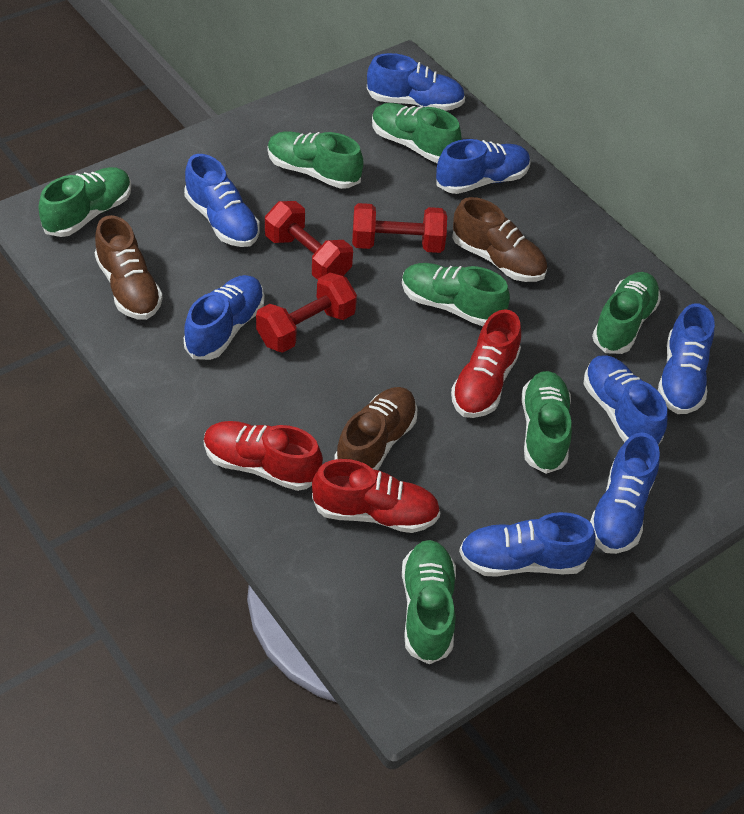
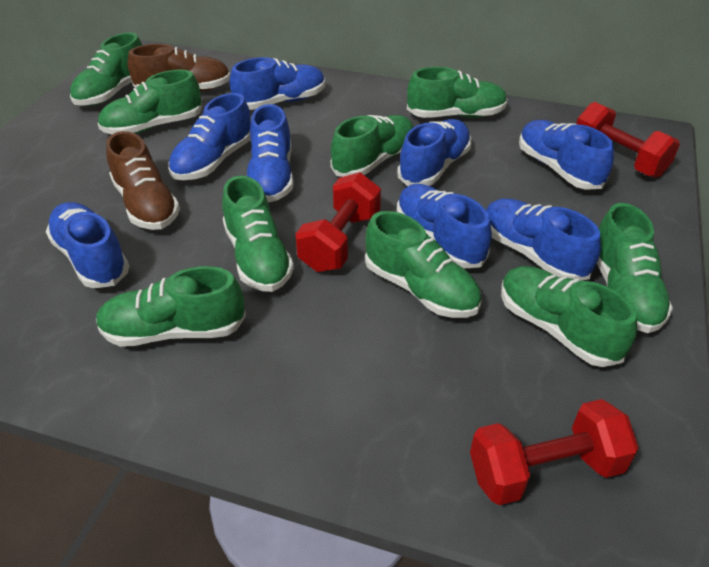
brown shoe: 3 -> 2
green shoe: 7 -> 9
red shoe: 3 -> 0

